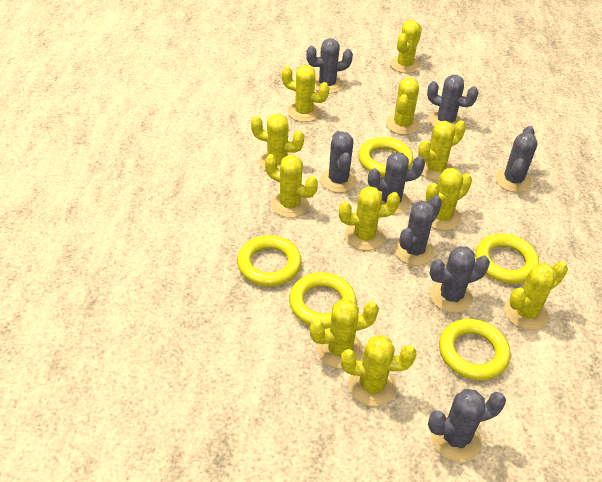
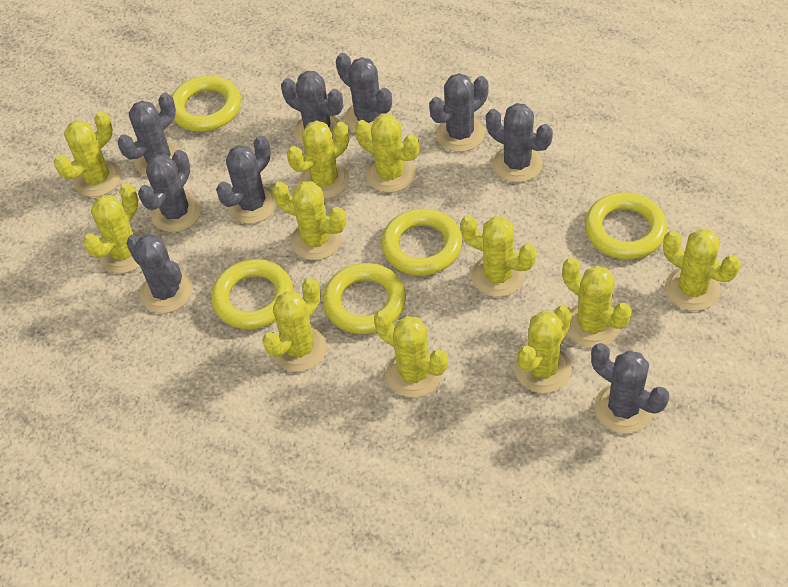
grey cactus: 8 -> 9

